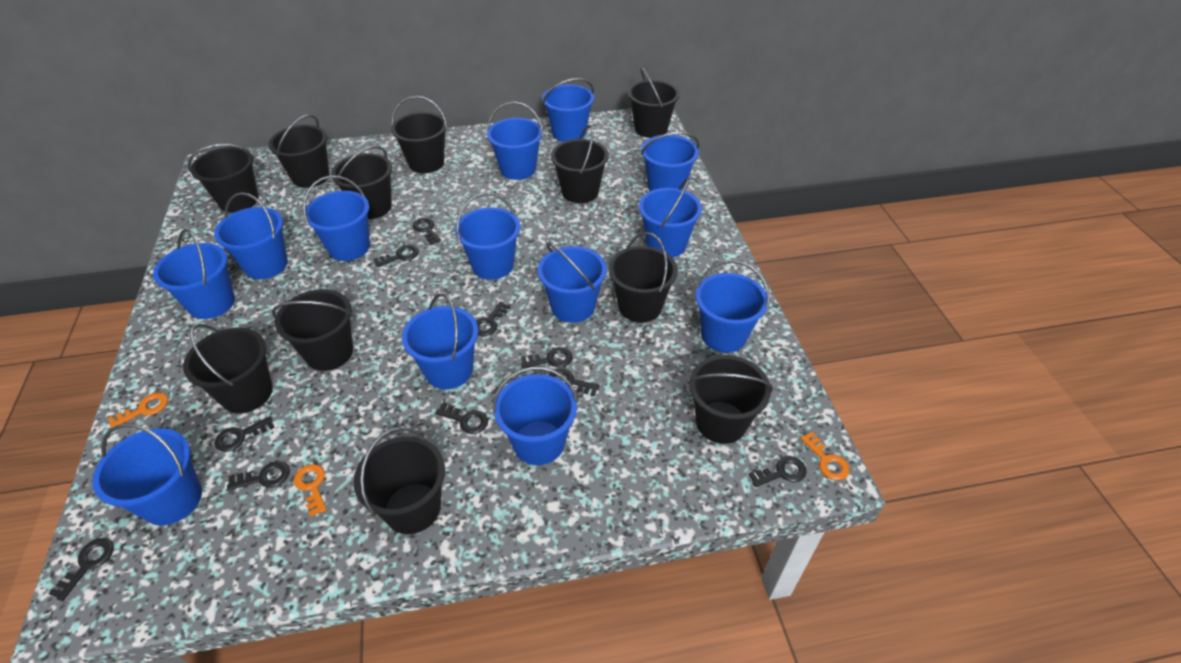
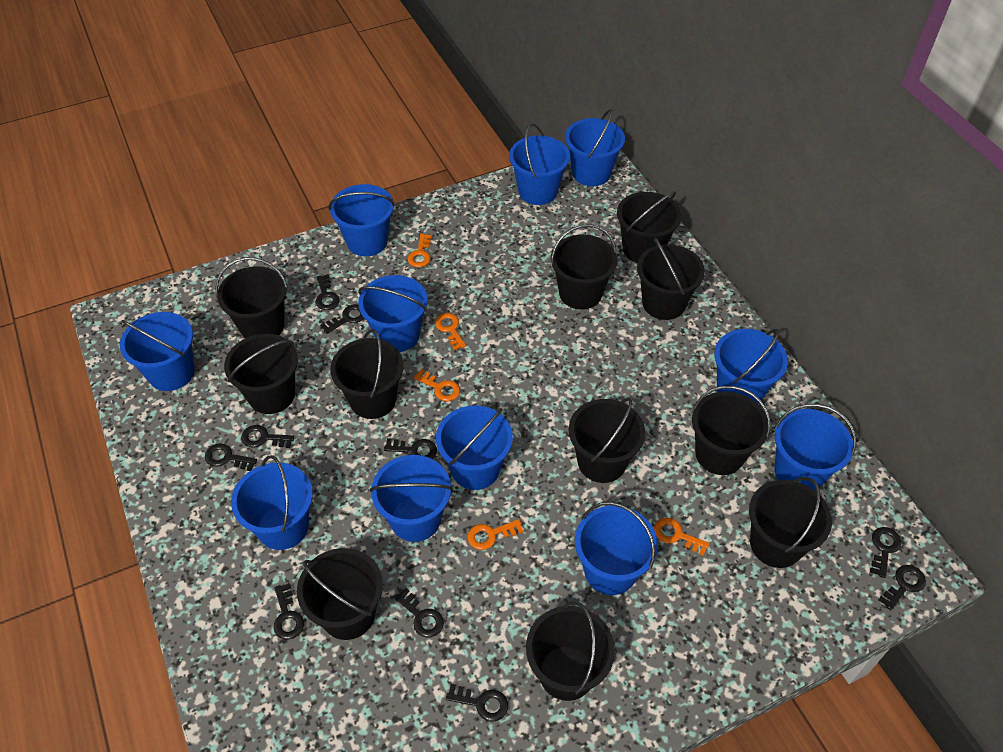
blue bucket: 13 -> 11
orange key: 3 -> 5

